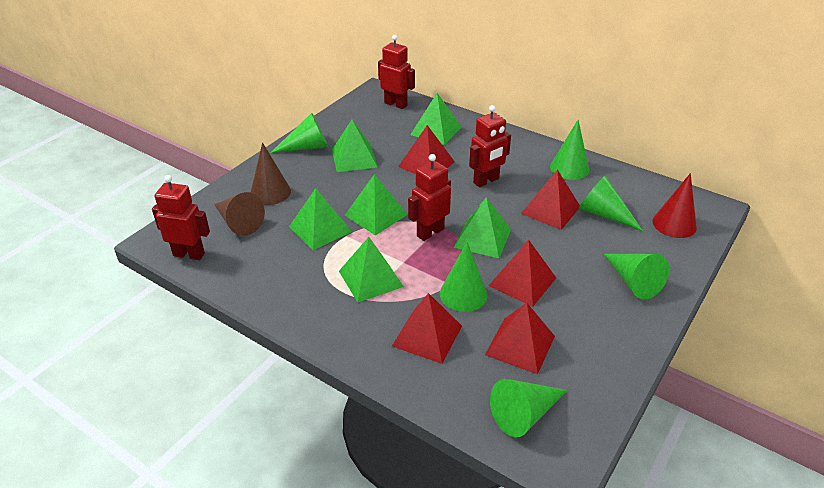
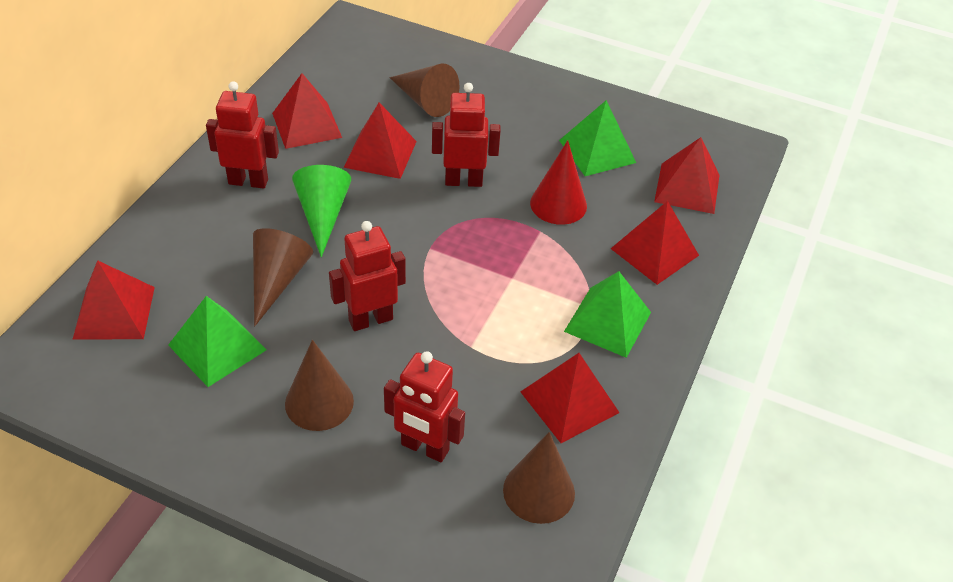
brown cone: 2 -> 4
green cone: 6 -> 1
green pyramid: 6 -> 3
red pyramid: 5 -> 6

